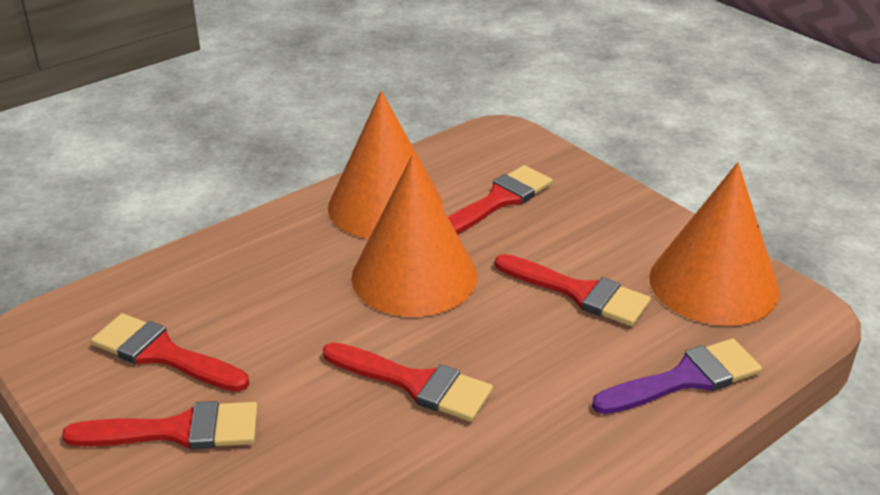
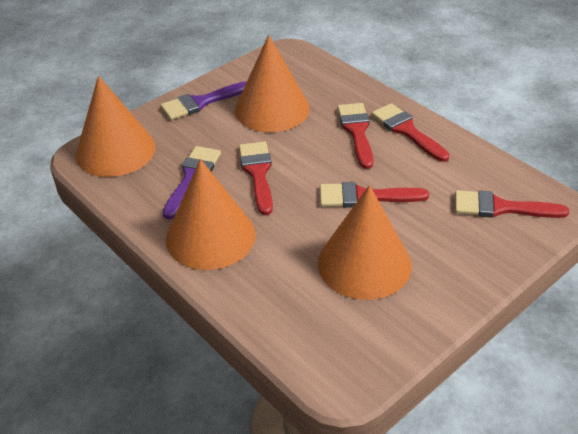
orange cone: 3 -> 4
purple brush: 1 -> 2

